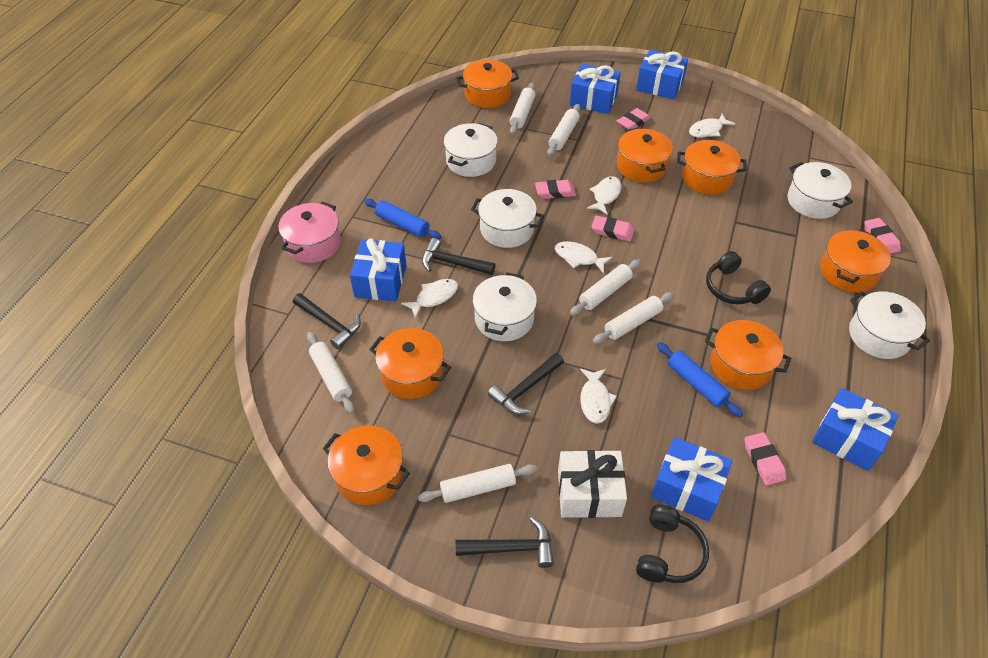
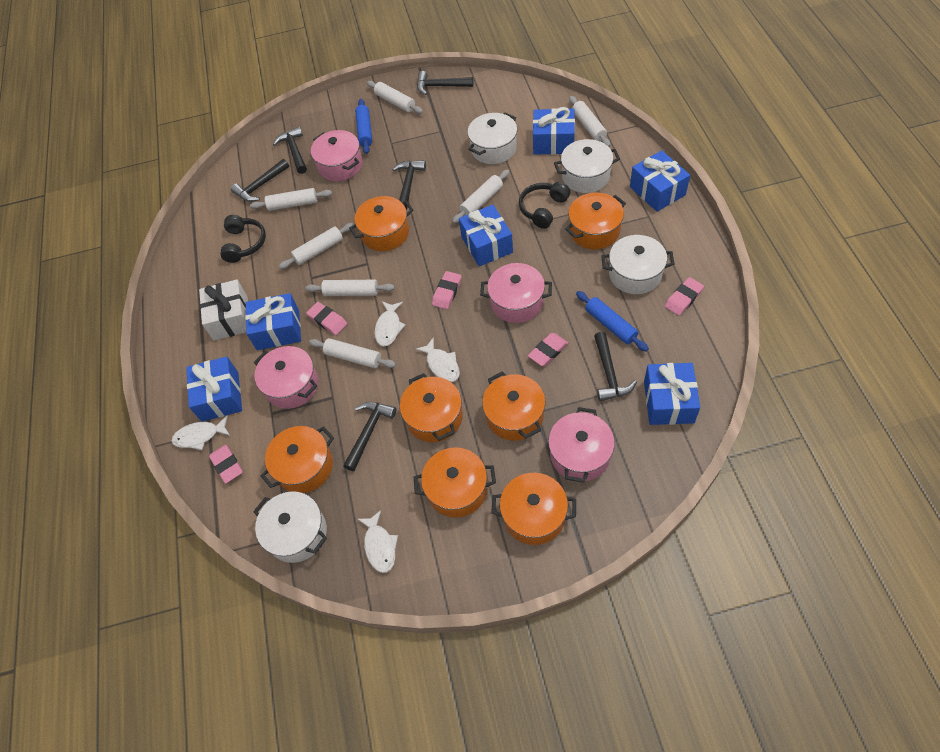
black hammer: 4 -> 6
blue gift: 5 -> 6
pink pot: 1 -> 4
white fish: 5 -> 4
white pot: 5 -> 4
white rolling pin: 6 -> 7

